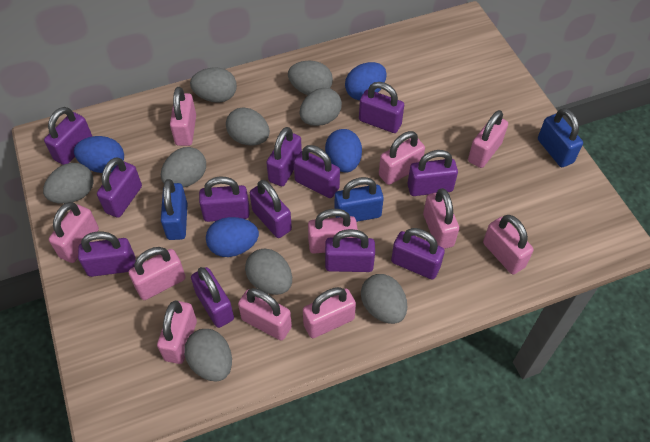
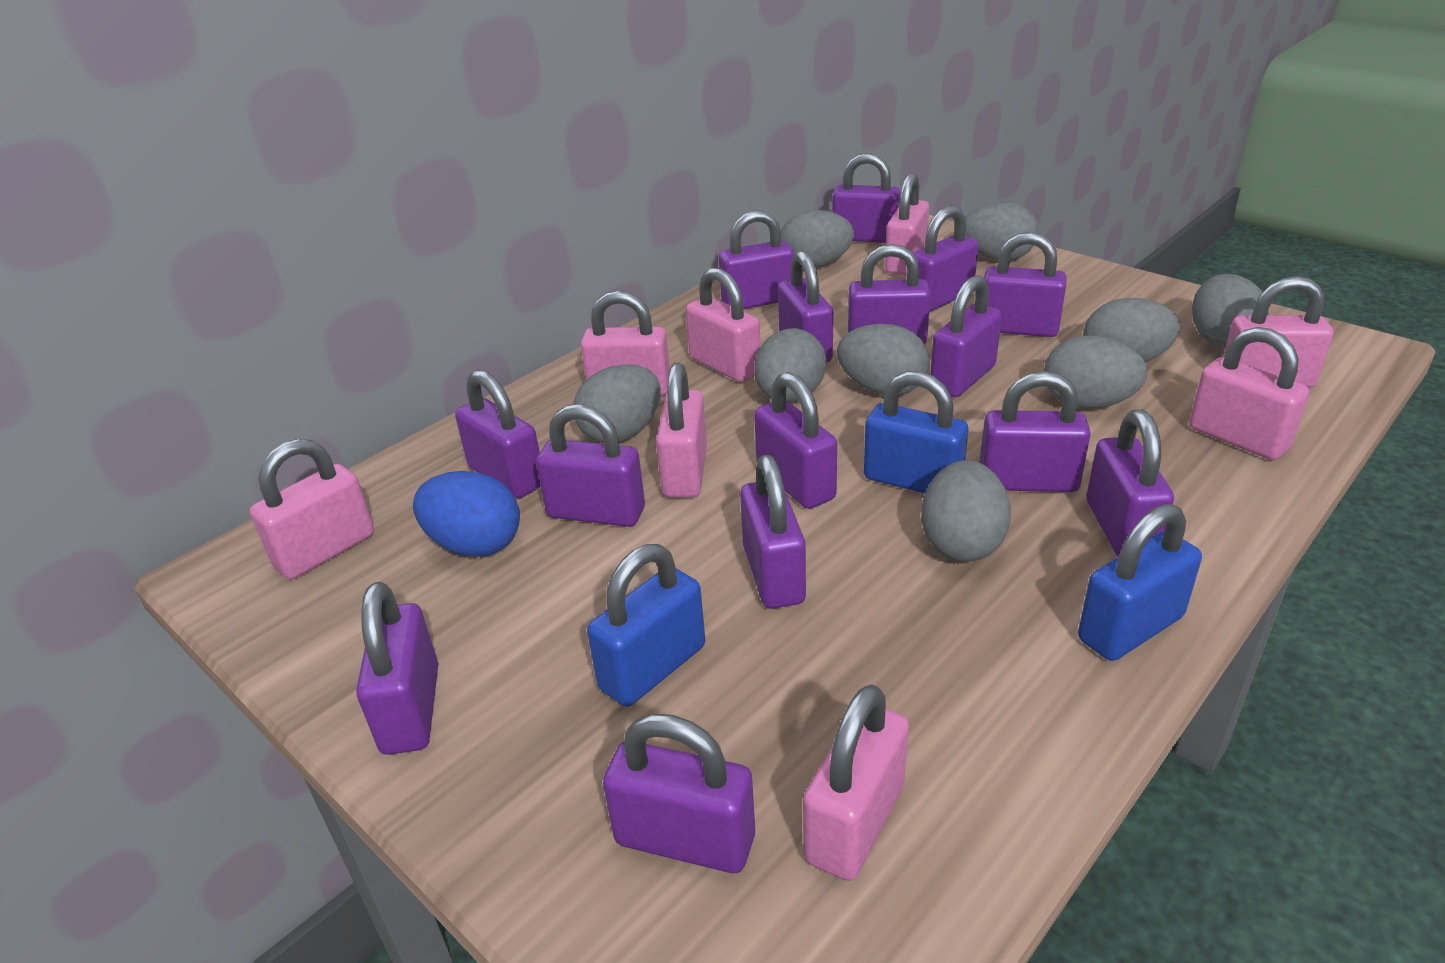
blue egg: 4 -> 1
pink padlock: 11 -> 8
purple padlock: 12 -> 15

